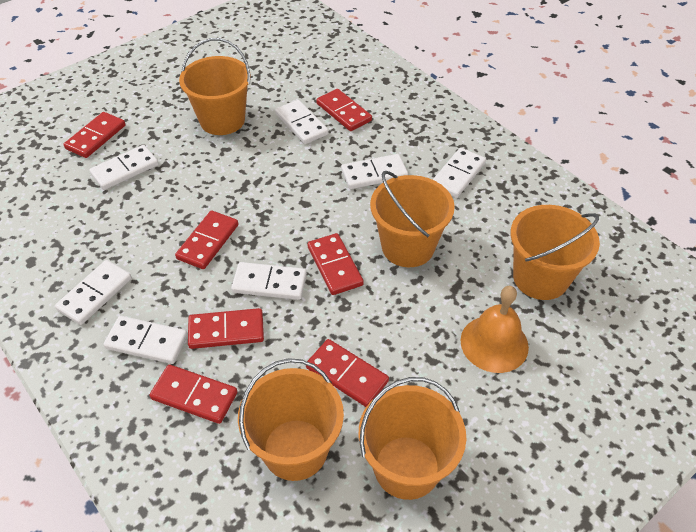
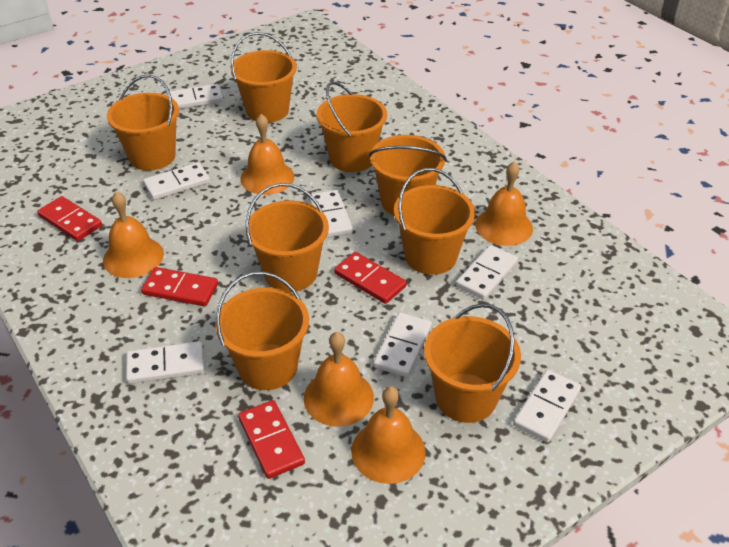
orange bell: 1 -> 5
orange bucket: 5 -> 8
red domino: 7 -> 4

